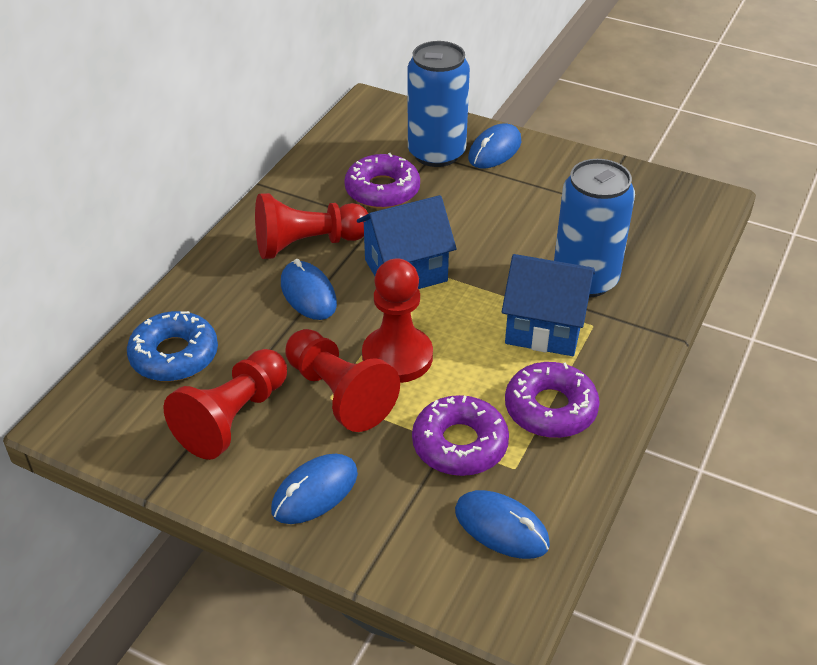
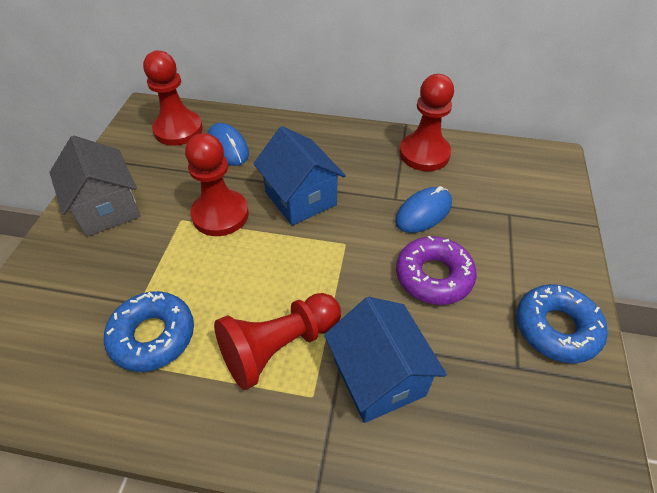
blue can: 2 -> 0
blue donut: 1 -> 2
blue mouse: 4 -> 2
grey house: 0 -> 1
purple donut: 3 -> 1

